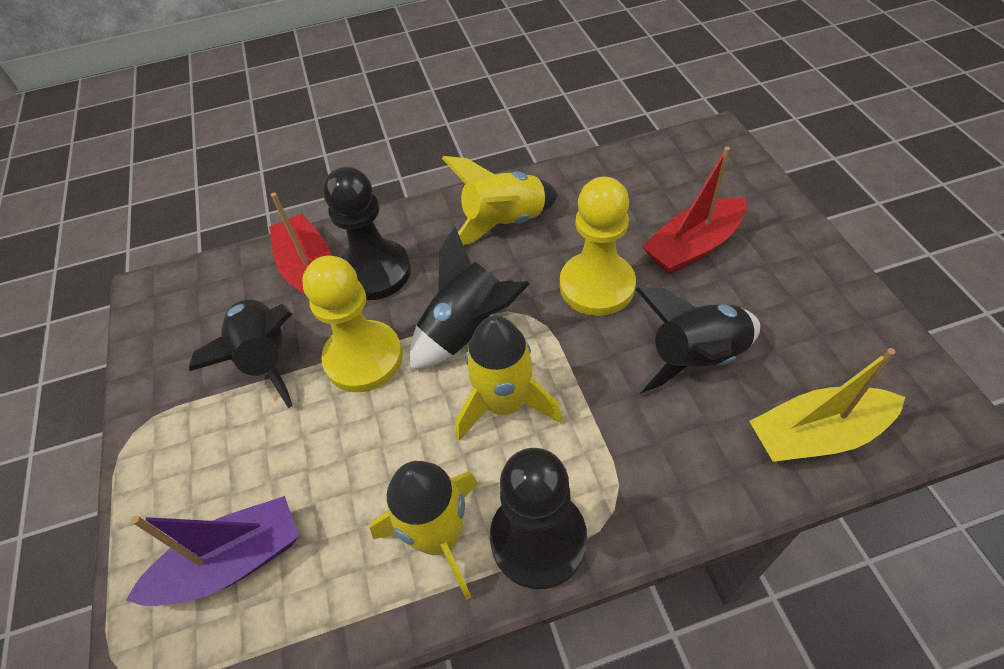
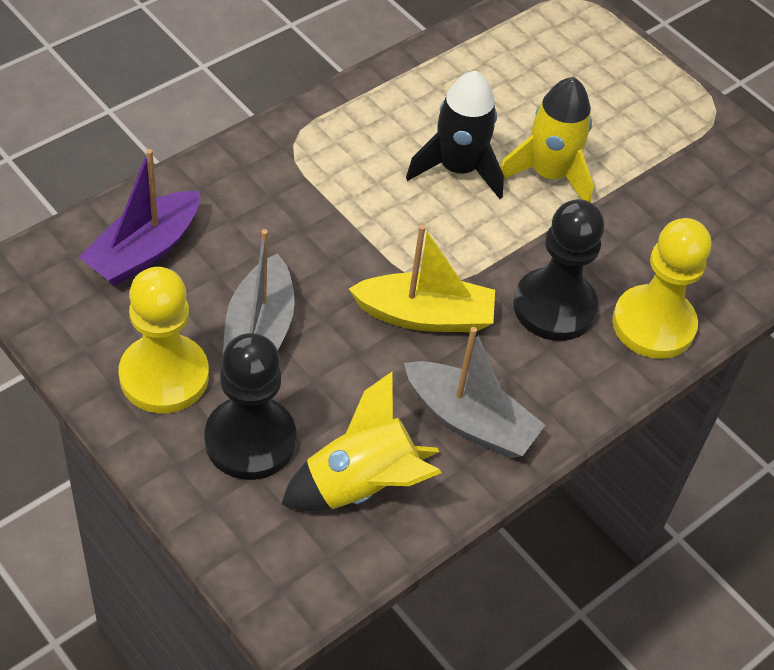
black rocket: 3 -> 1
grey boat: 0 -> 2
red boat: 2 -> 0
yellow rocket: 3 -> 2

